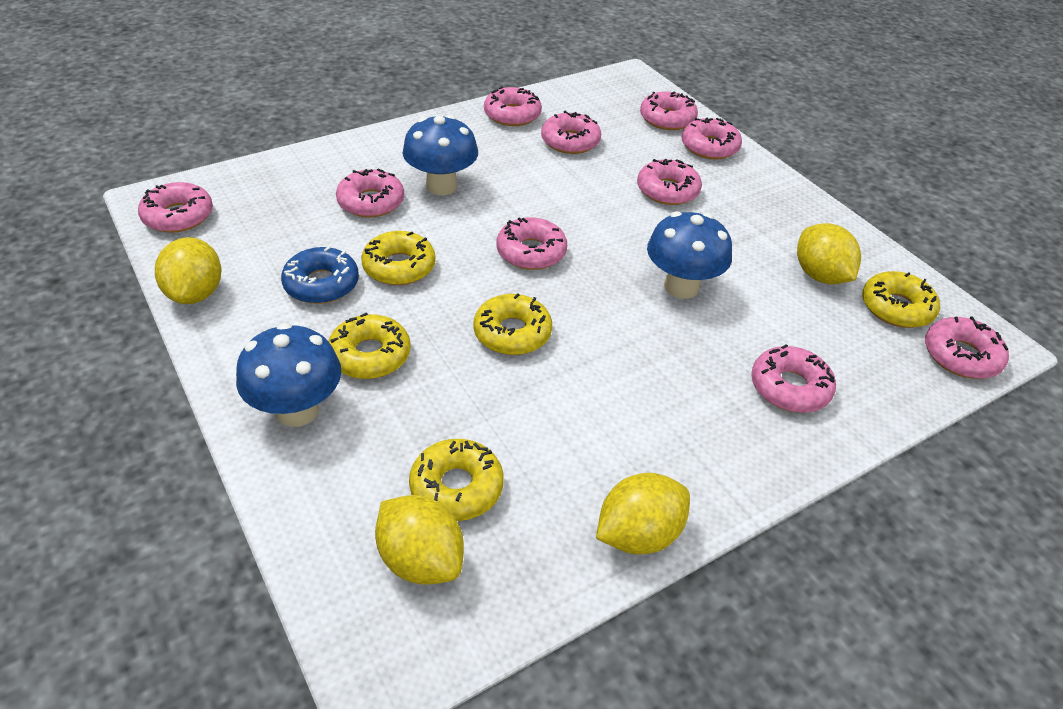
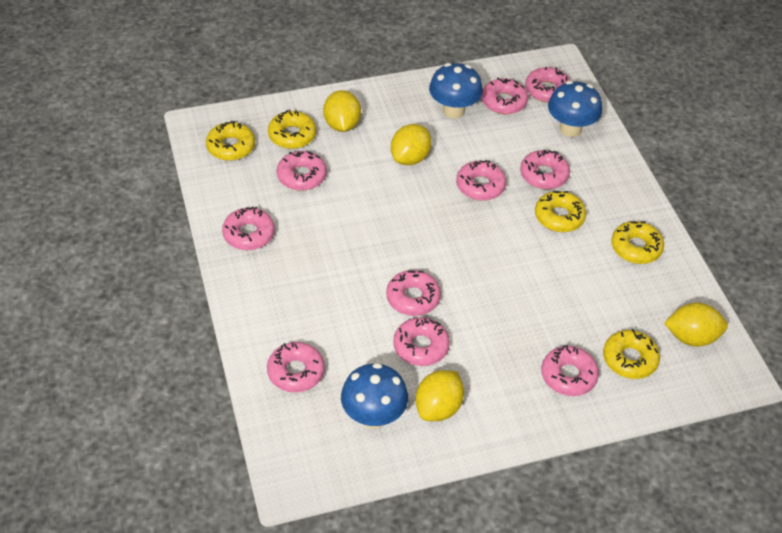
blue donut: 1 -> 0

